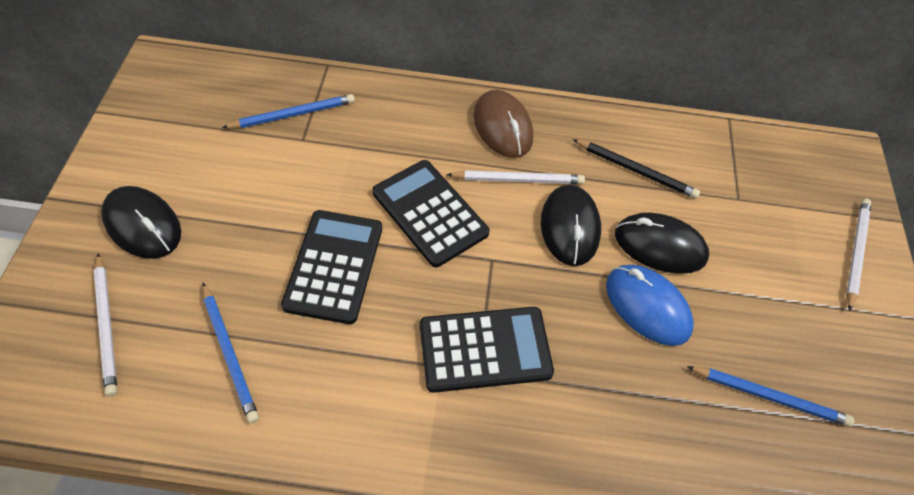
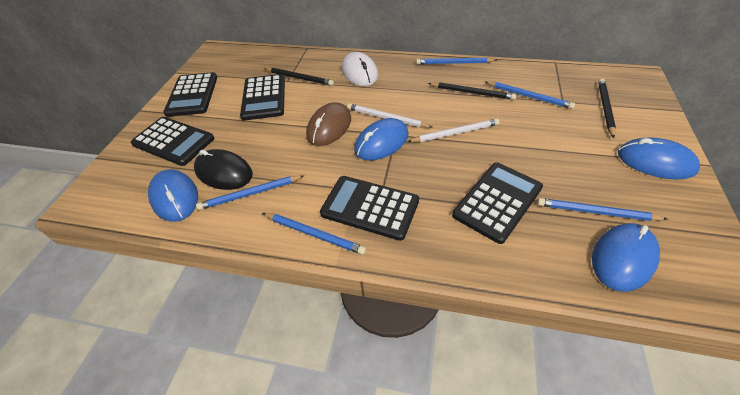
black calculator: 3 -> 5
black mouse: 3 -> 1
black pencil: 1 -> 3
blue mouse: 1 -> 4
blue pencil: 3 -> 5
white mouse: 0 -> 1
white pencil: 3 -> 2

